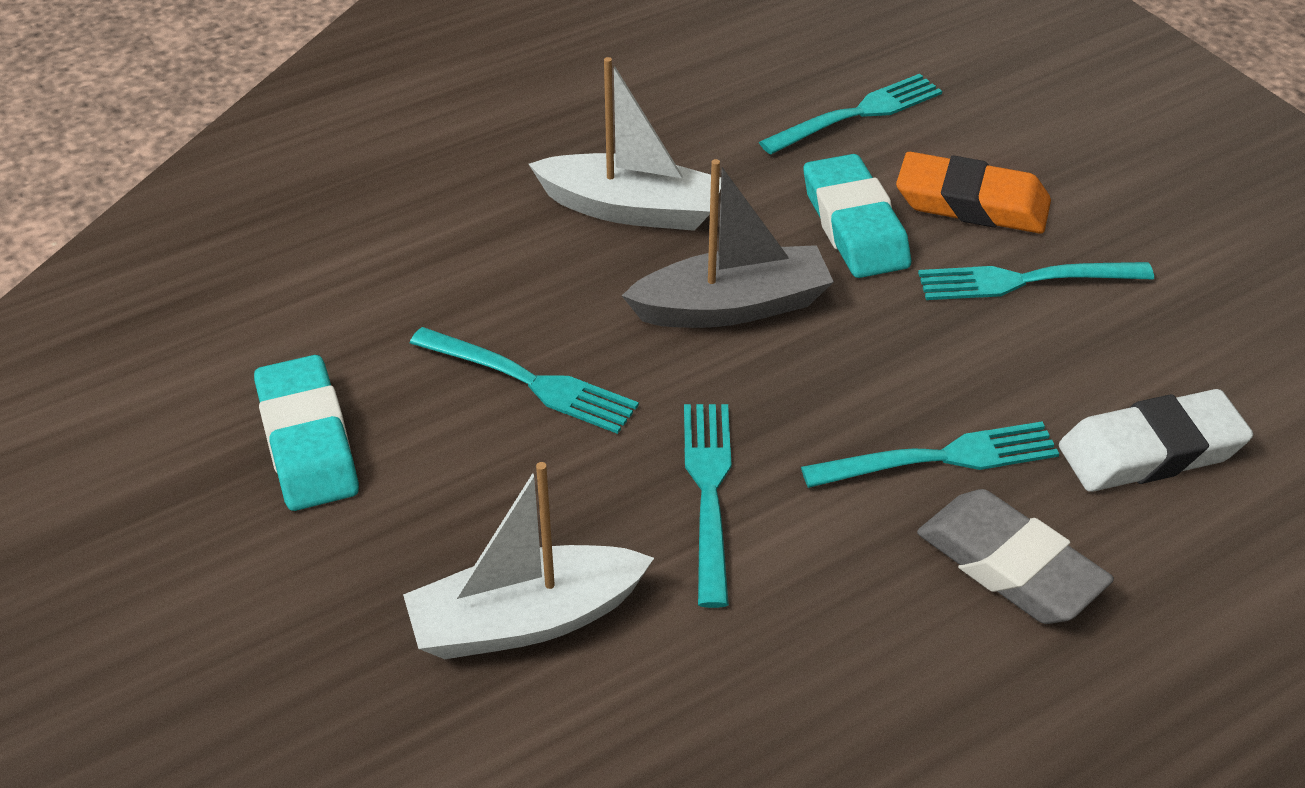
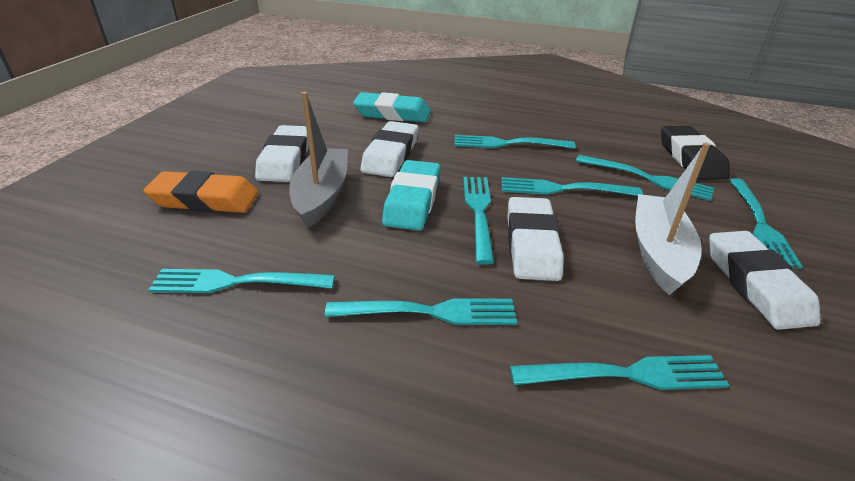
black eraser: 0 -> 1
grey eraser: 1 -> 0
turquoise fork: 5 -> 8
white boat: 2 -> 1
white eraser: 1 -> 4

